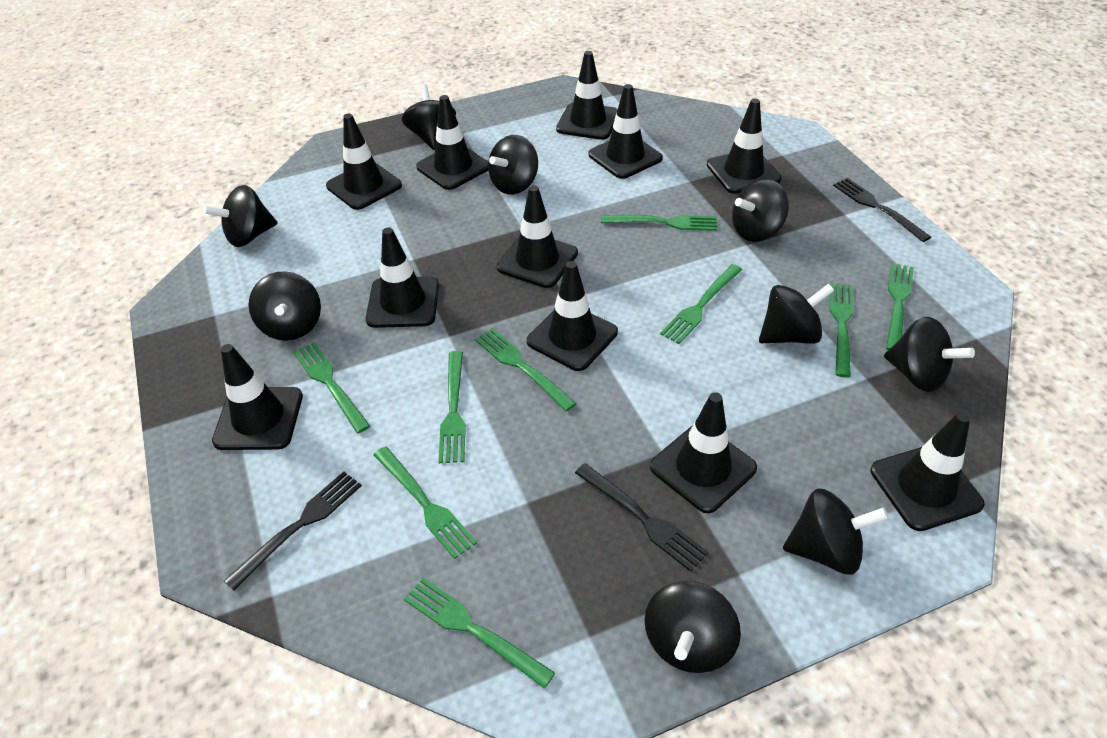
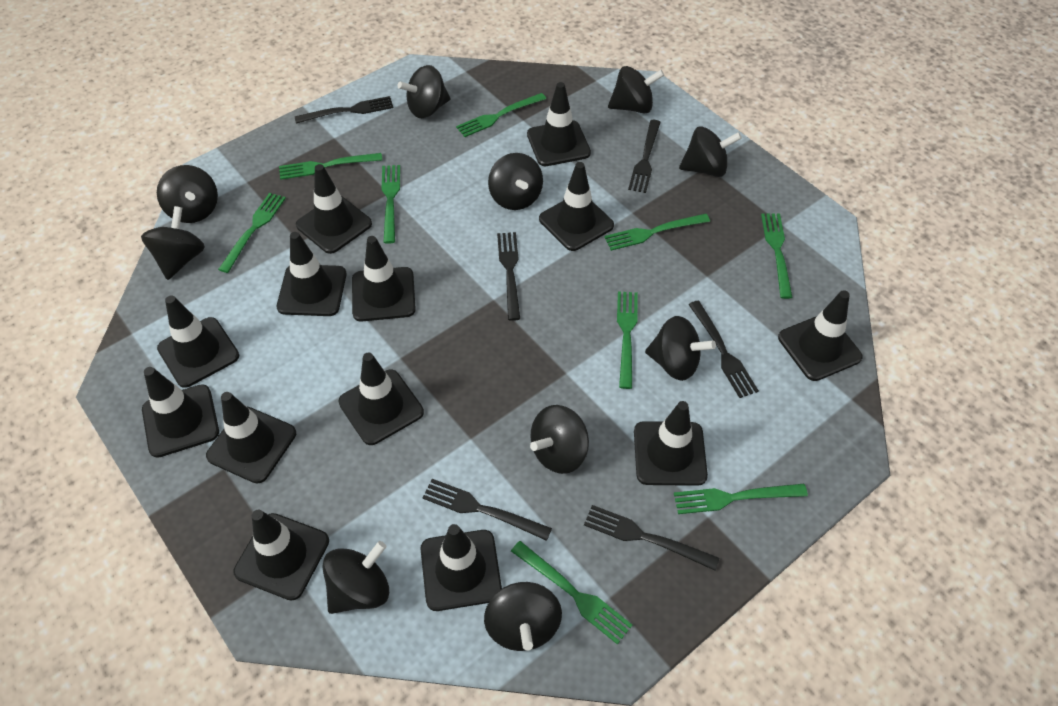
black fork: 3 -> 6
black spinning top: 9 -> 10
black traffic cone: 11 -> 13

